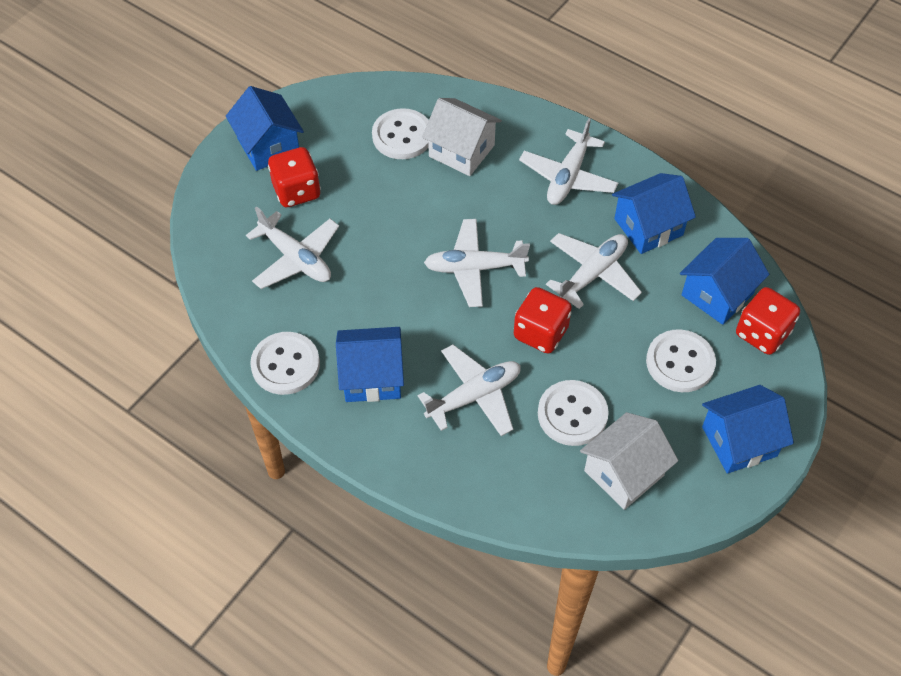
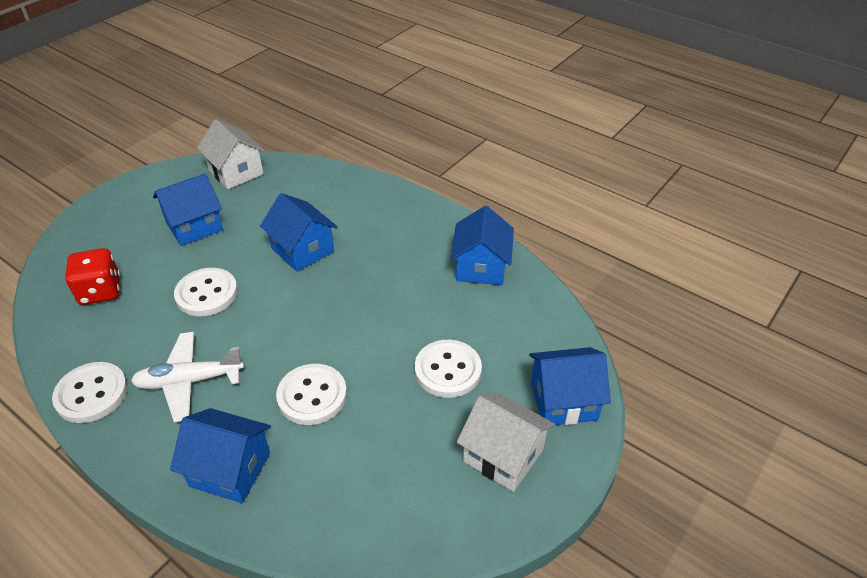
red dice: 3 -> 1
white plane: 5 -> 1

